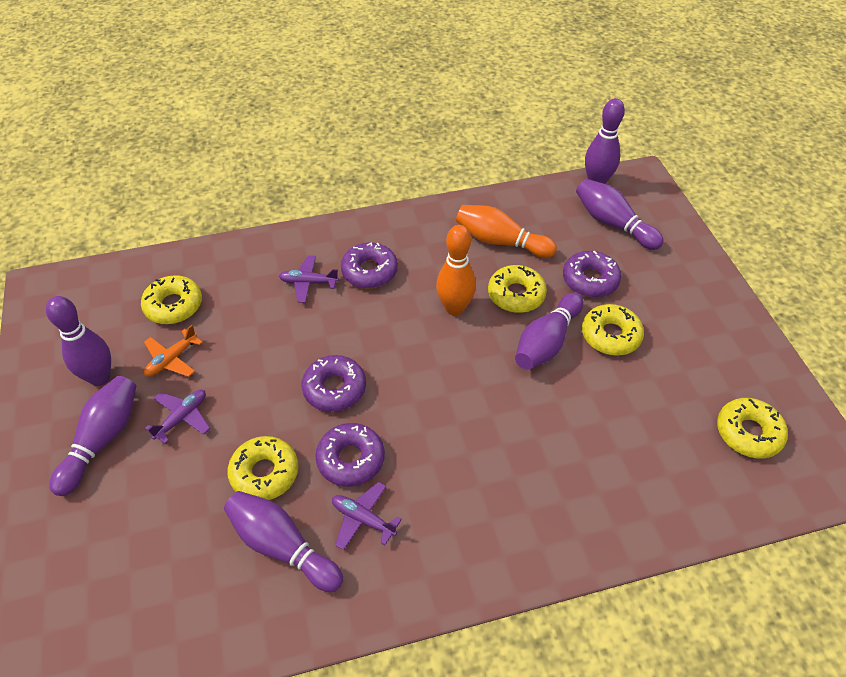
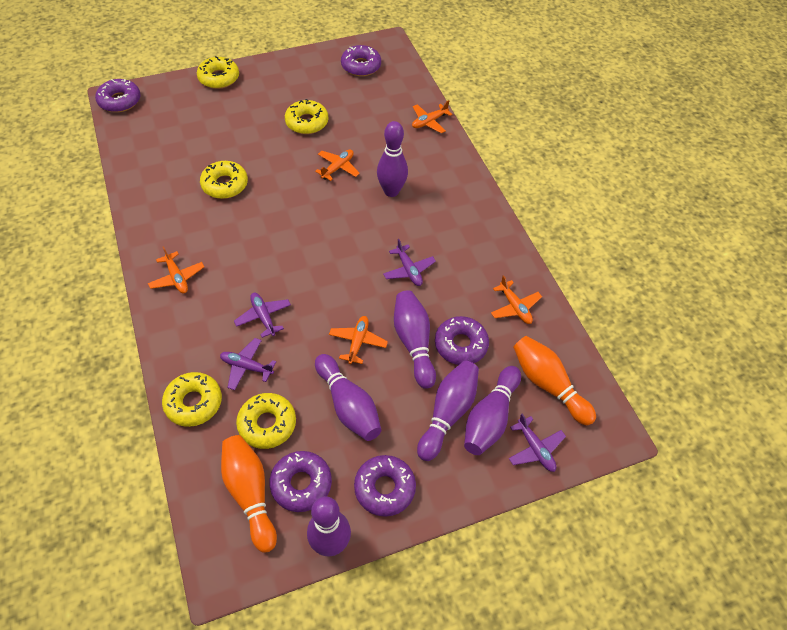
orange plane: 1 -> 5
purple donut: 4 -> 5
purple plane: 3 -> 4

